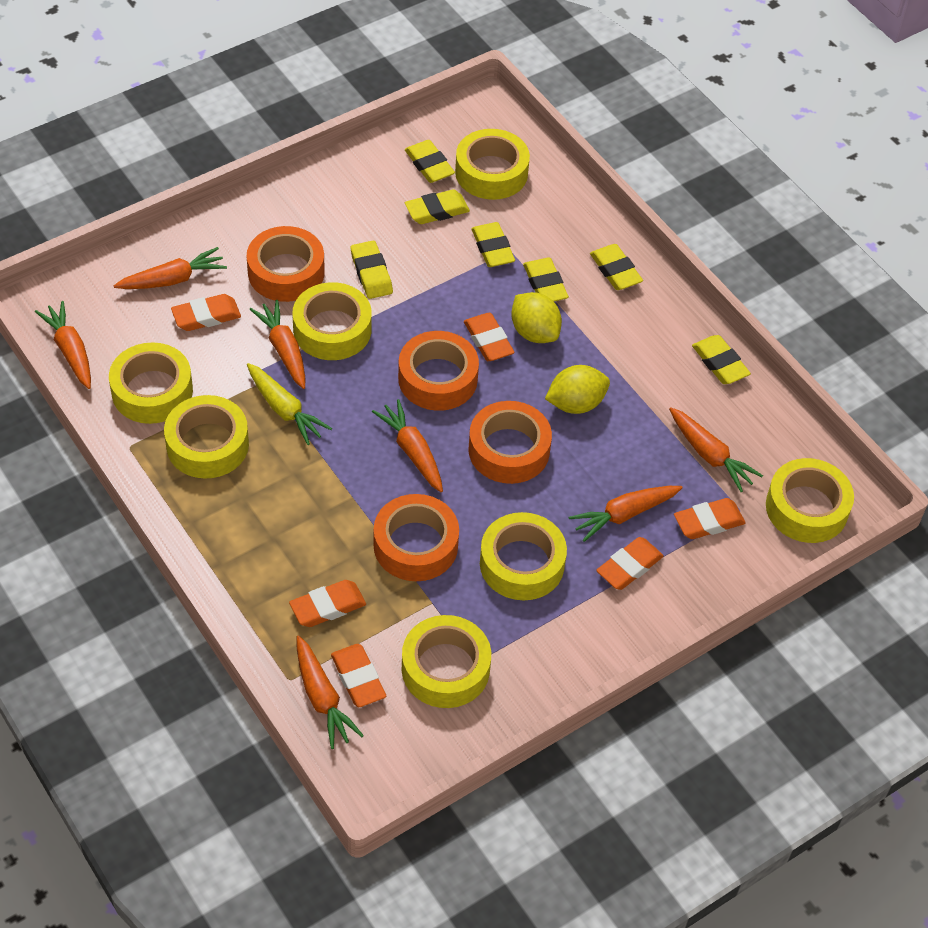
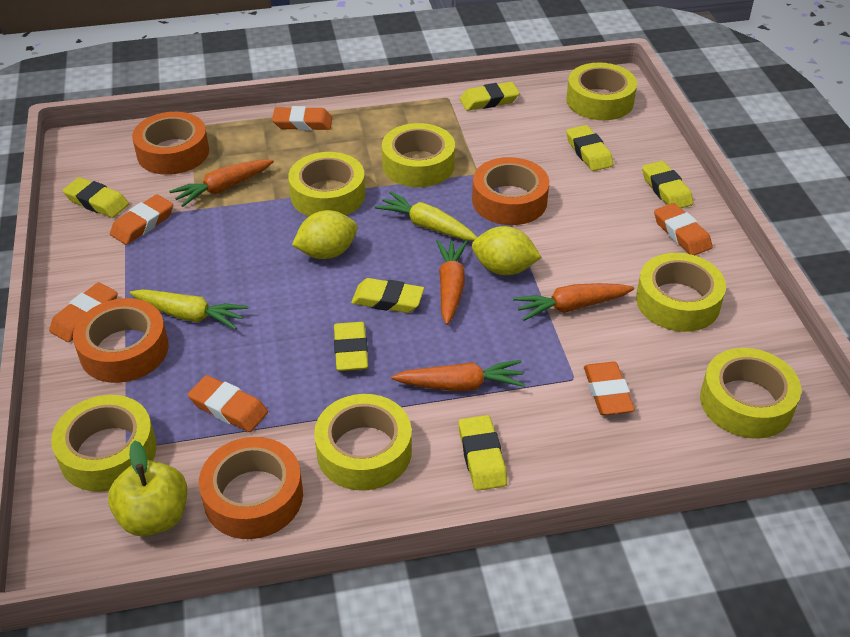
orange carrot: 7 -> 4
yellow apple: 0 -> 1
yellow carrot: 1 -> 2

